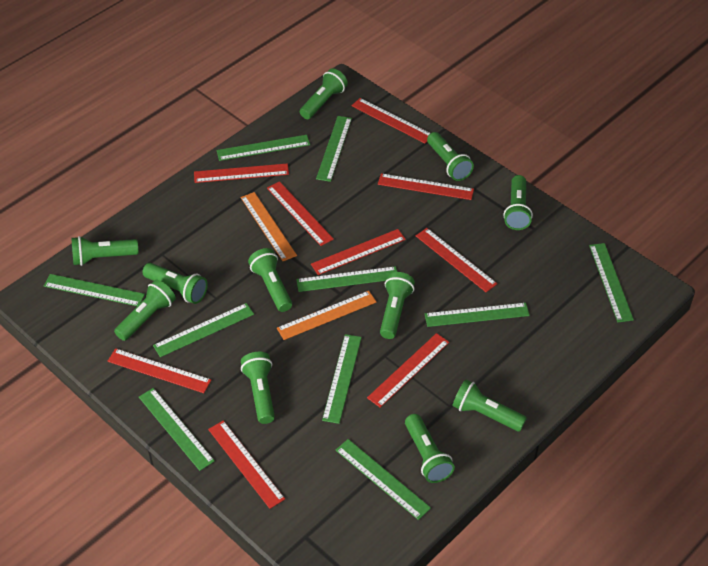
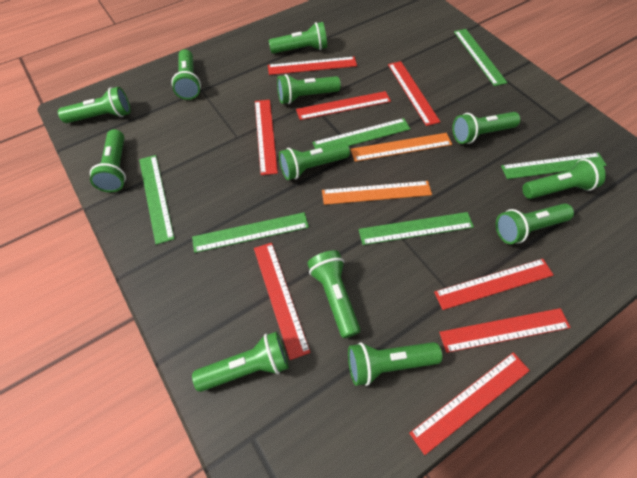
green flashlight: 11 -> 12
green ruler: 10 -> 6
red ruler: 9 -> 8

